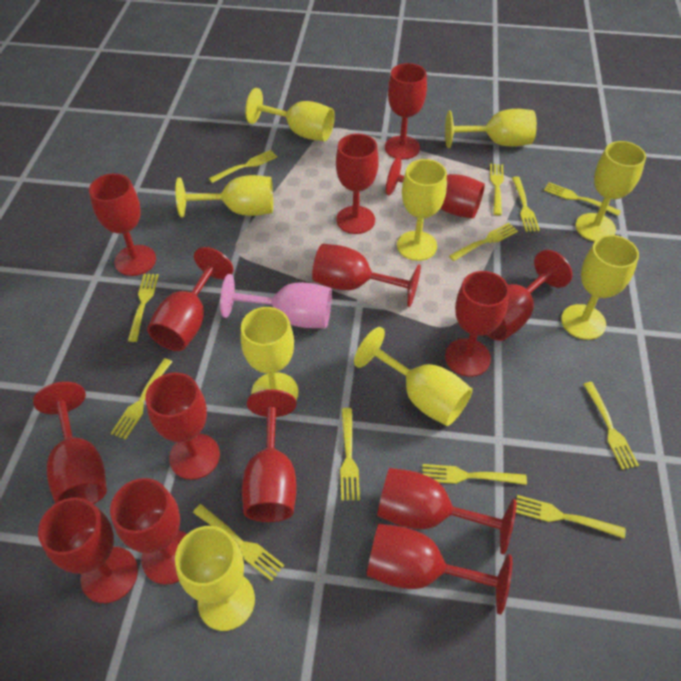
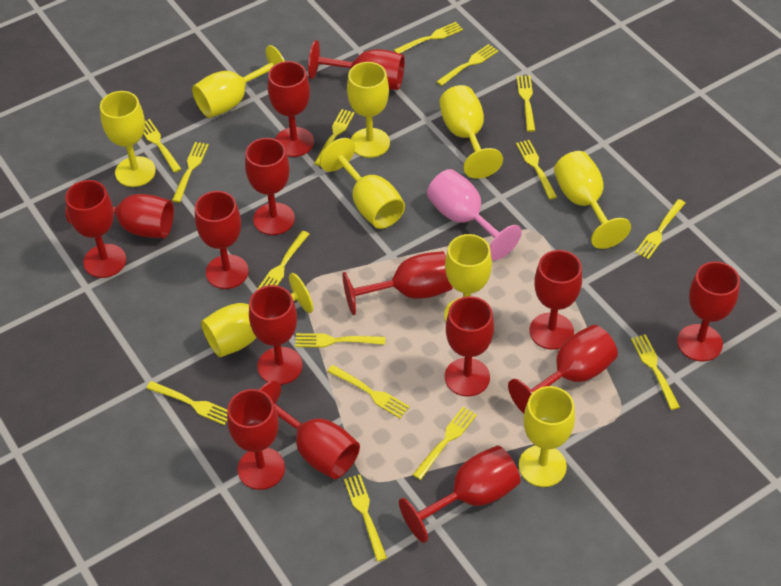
yellow fork: 12 -> 15

